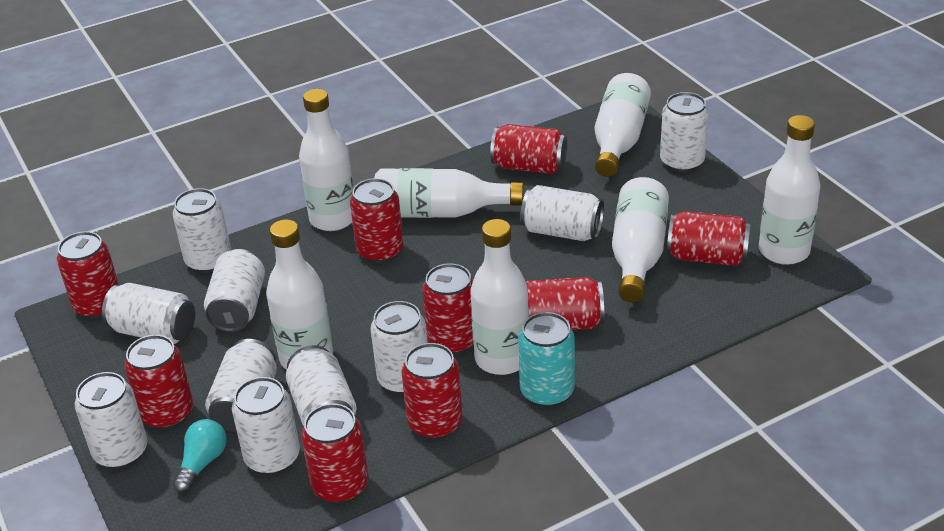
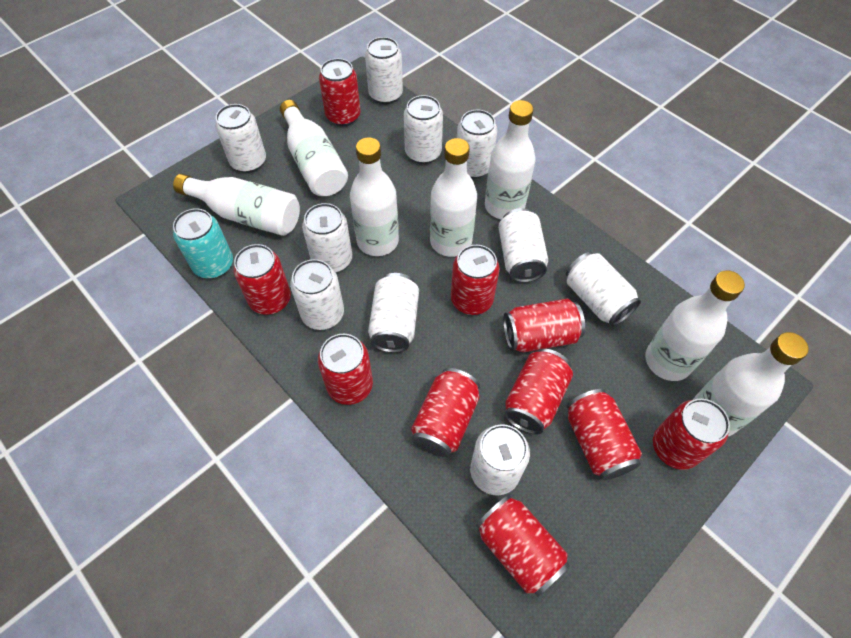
red can: 9 -> 10
turquoise light bulb: 1 -> 0

